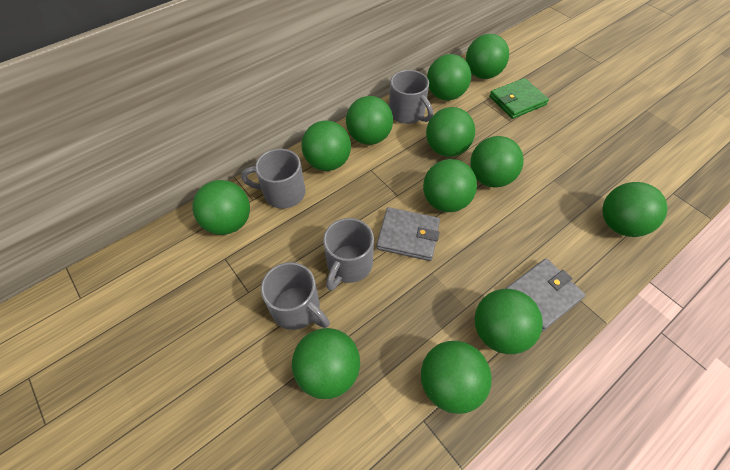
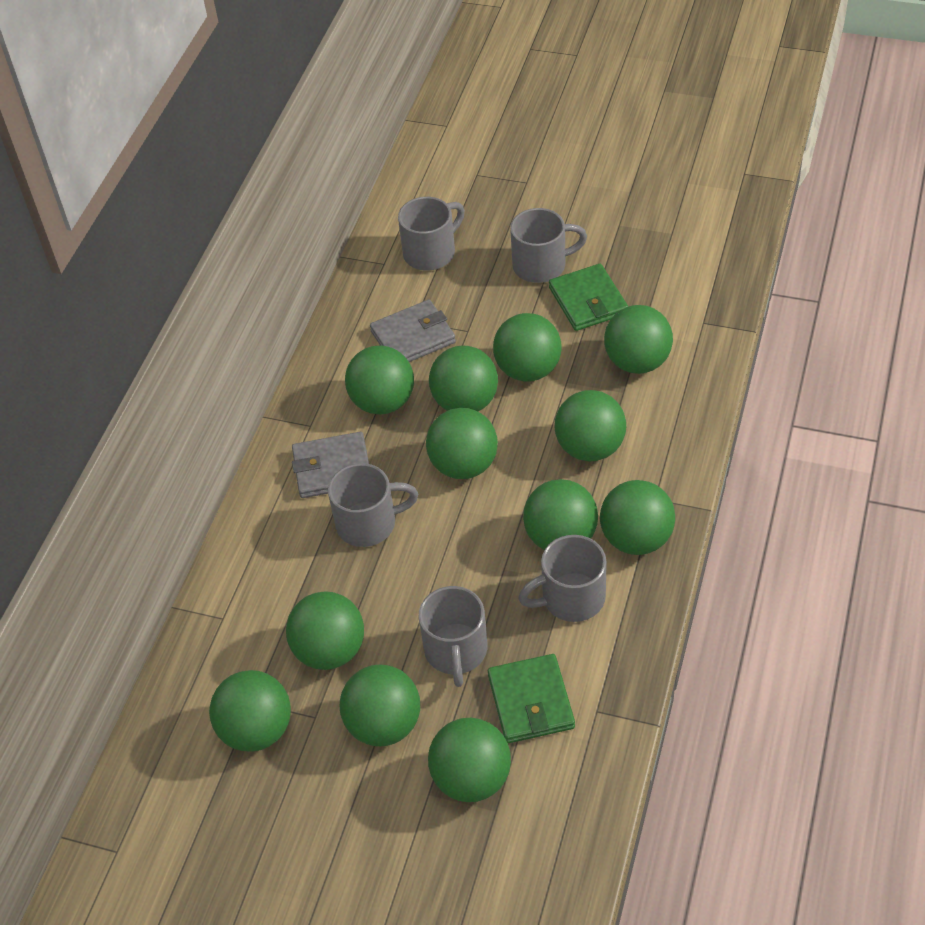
green wallet: 1 -> 2
grey mug: 4 -> 5

